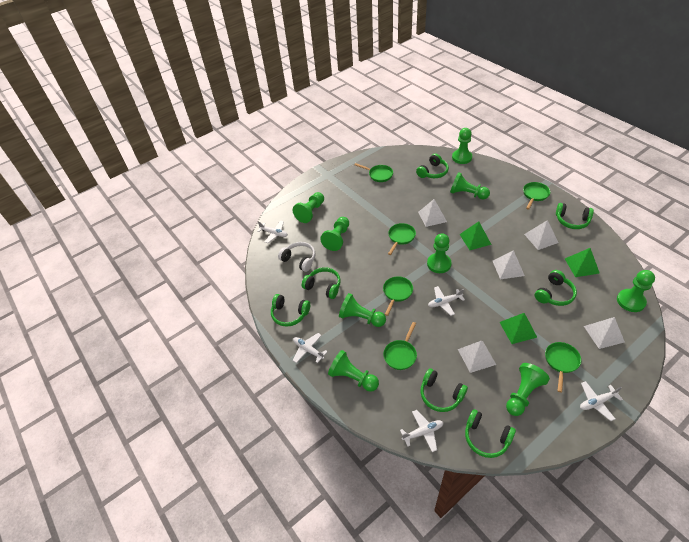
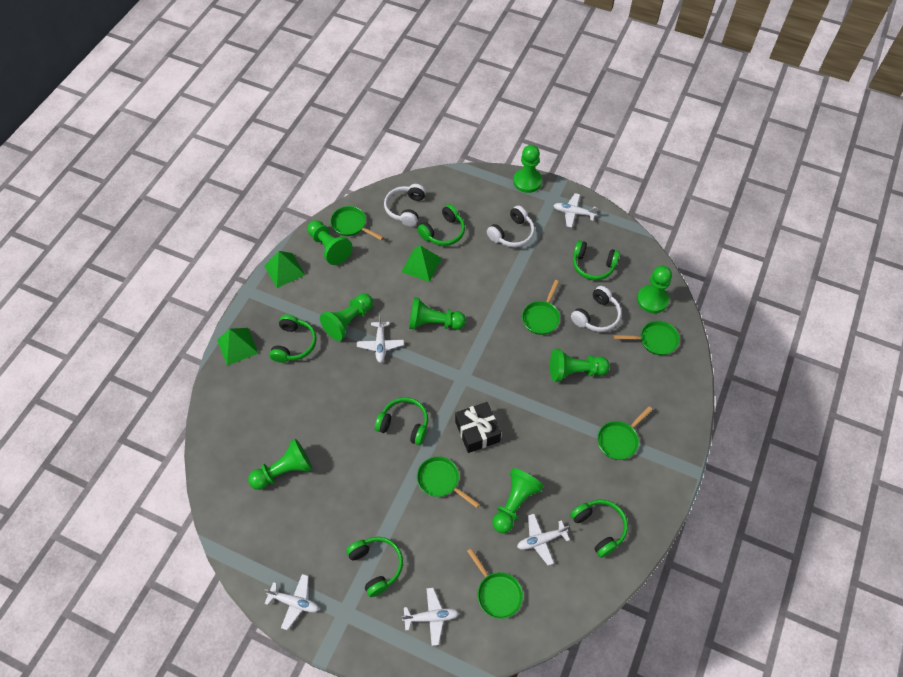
black gift: 0 -> 1
green headphones: 7 -> 6
green pawn: 9 -> 8
white headphones: 1 -> 3
white pyramid: 5 -> 0

